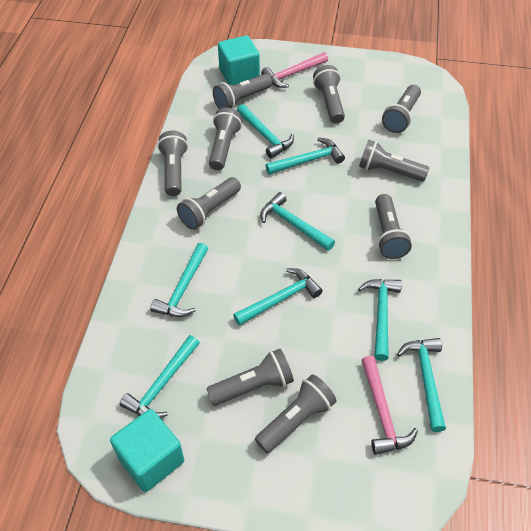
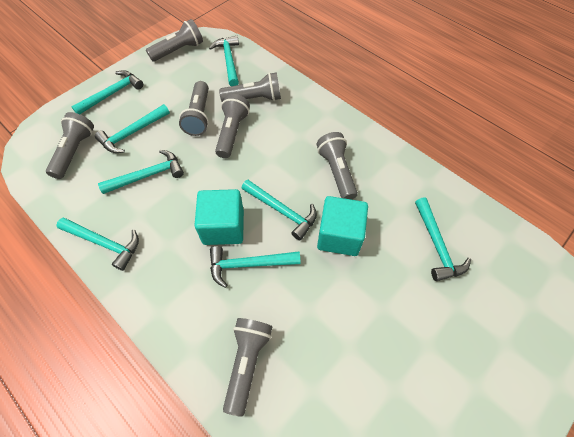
grey flashlight: 10 -> 7
pink hammer: 2 -> 0

